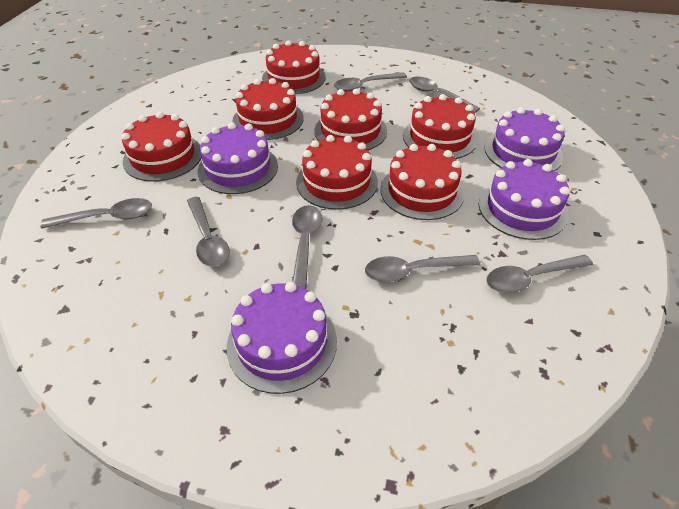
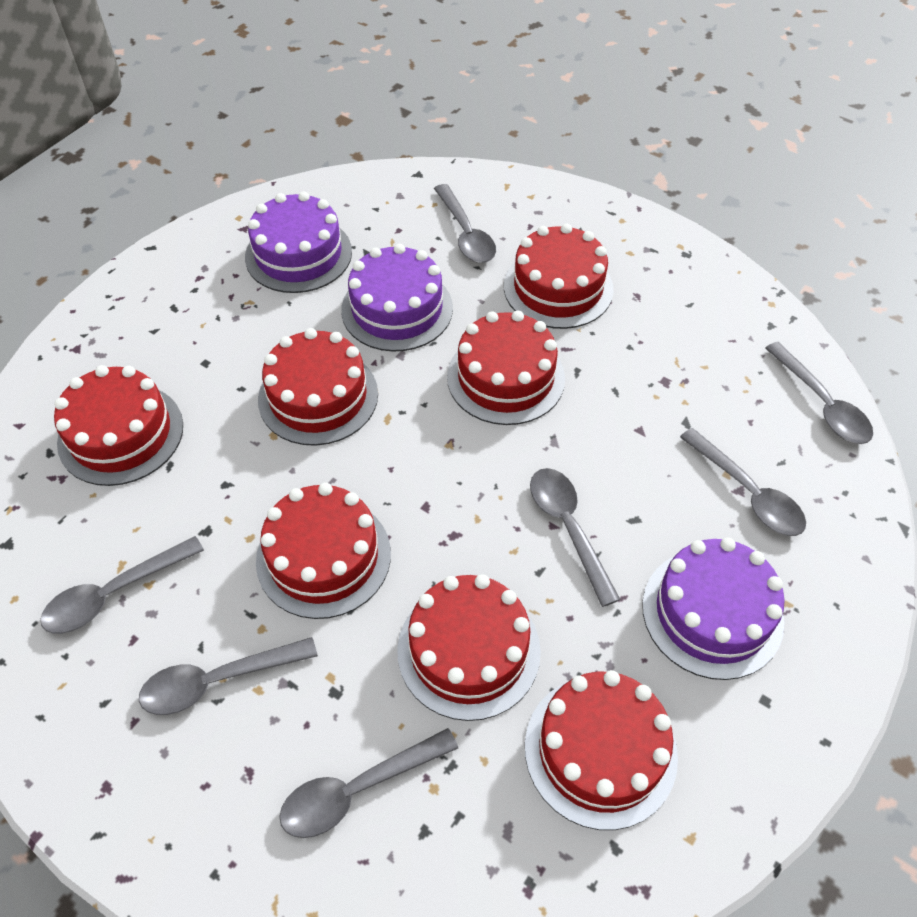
purple cake: 4 -> 3

